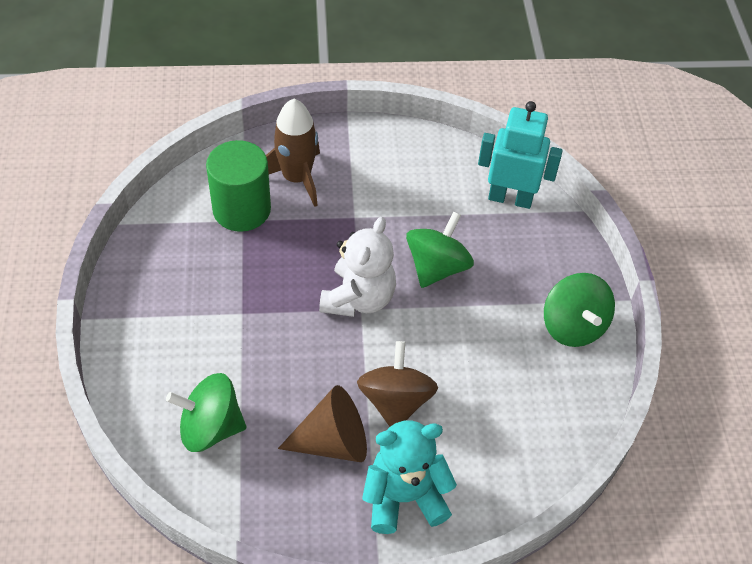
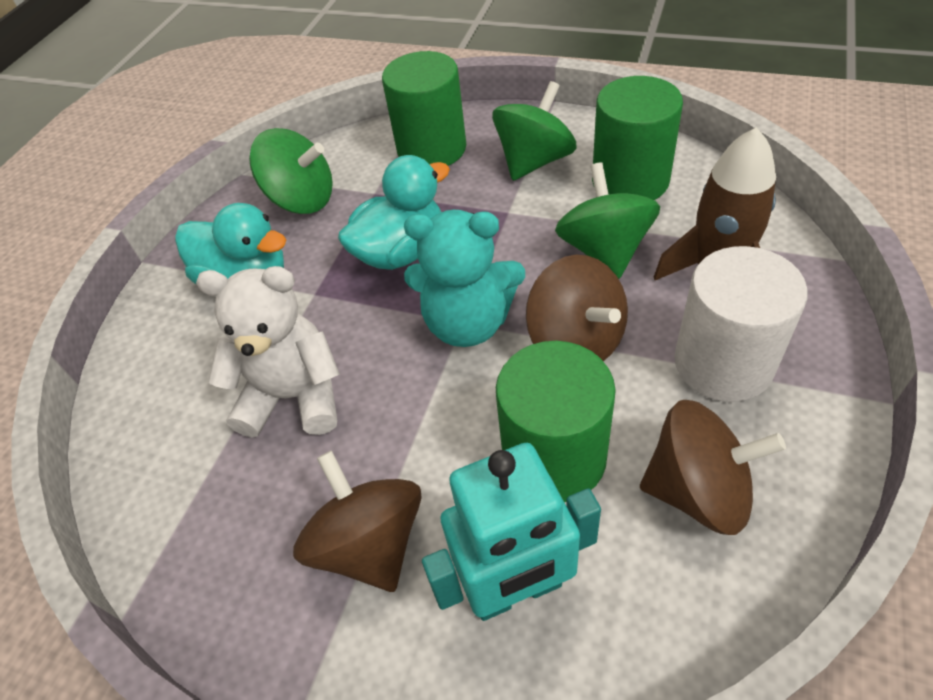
brown cone: 1 -> 0
brown spinning top: 1 -> 3
green cylinder: 1 -> 3
turquoise duck: 0 -> 2
white cylinder: 0 -> 1

